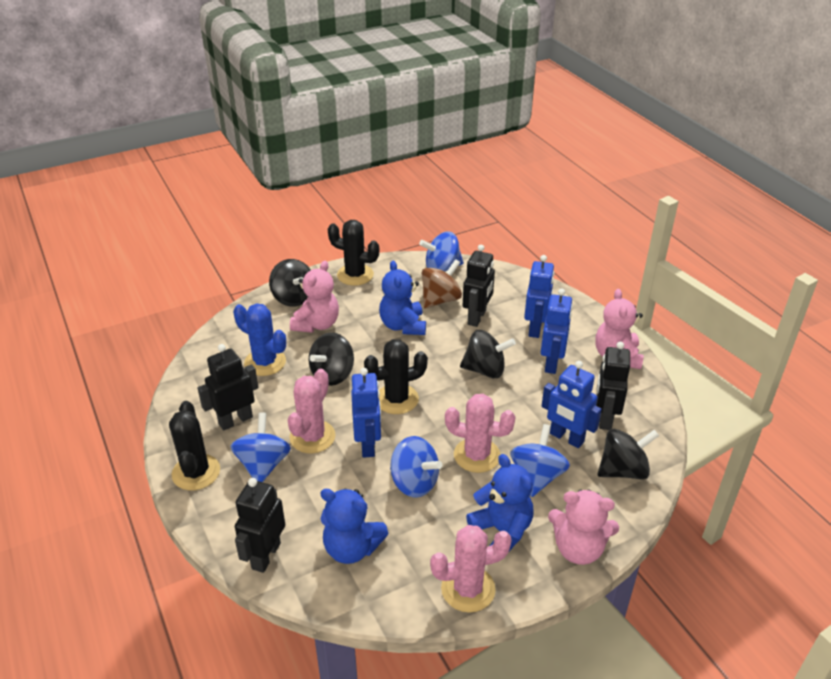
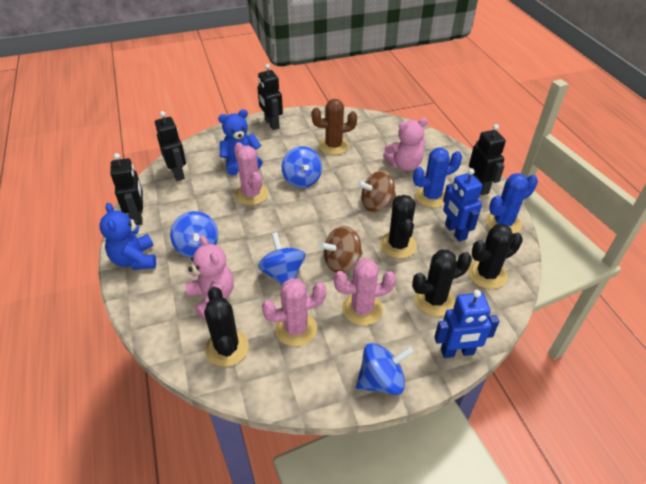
black cactus: 3 -> 4
black spinning top: 4 -> 0
blue cactus: 1 -> 2
blue robot: 4 -> 2
blue teddy bear: 3 -> 2
brown cactus: 0 -> 1
brown spinning top: 1 -> 2
pink teddy bear: 3 -> 2

